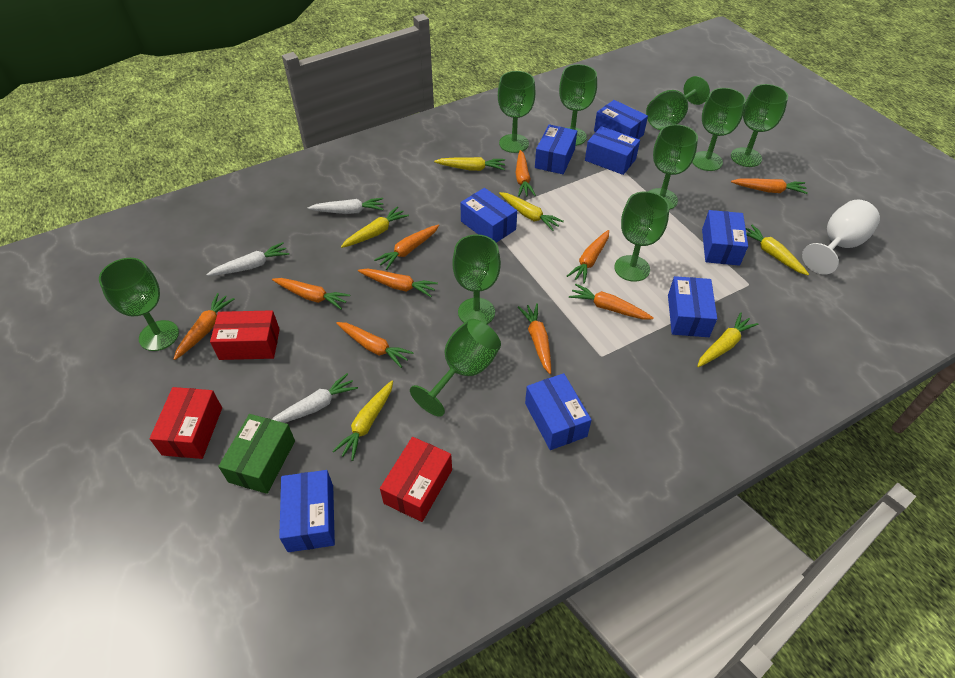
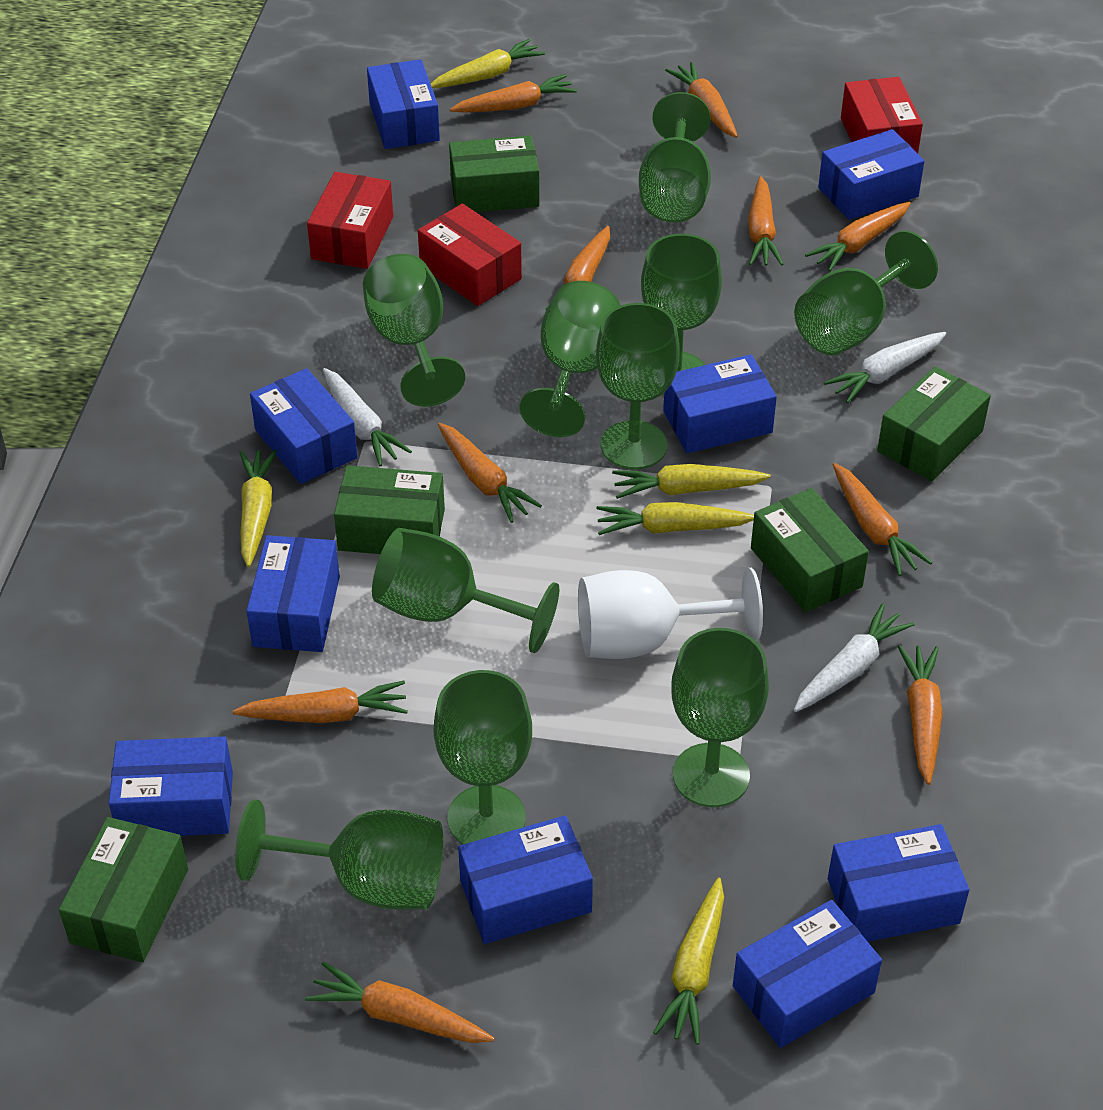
blue box: 8 -> 9
green box: 1 -> 5
yellow carrot: 6 -> 5

